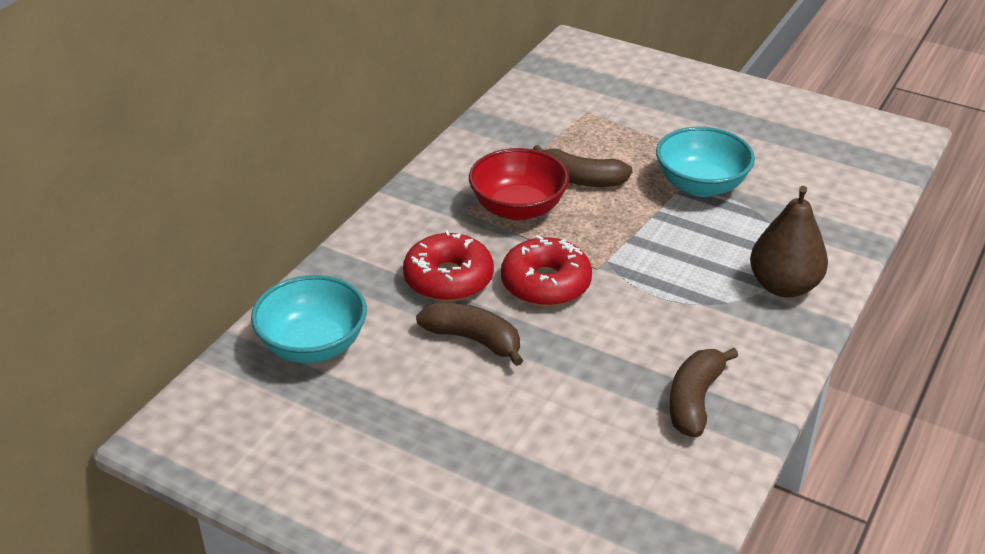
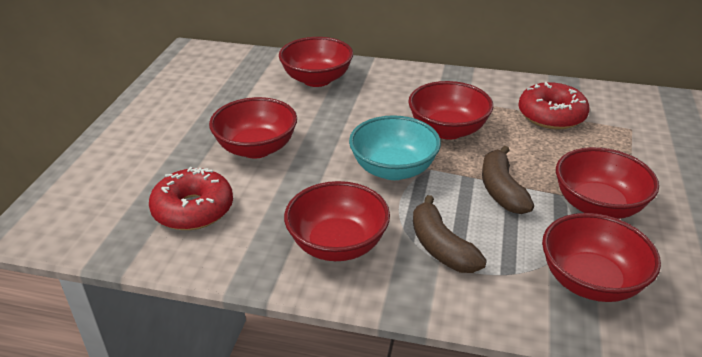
brown banana: 3 -> 2
brown pear: 1 -> 0
red bowl: 1 -> 6
turquoise bowl: 2 -> 1

